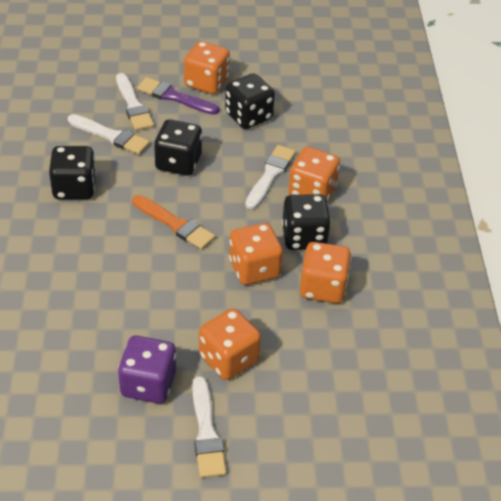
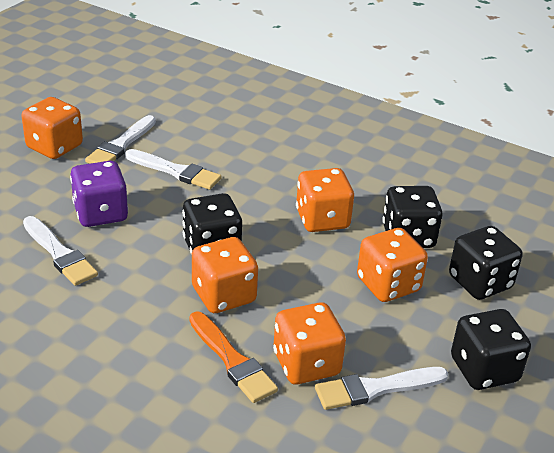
purple brush: 1 -> 0

